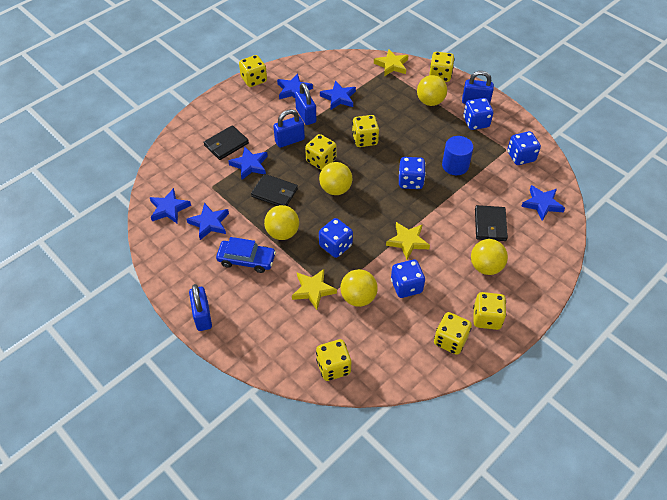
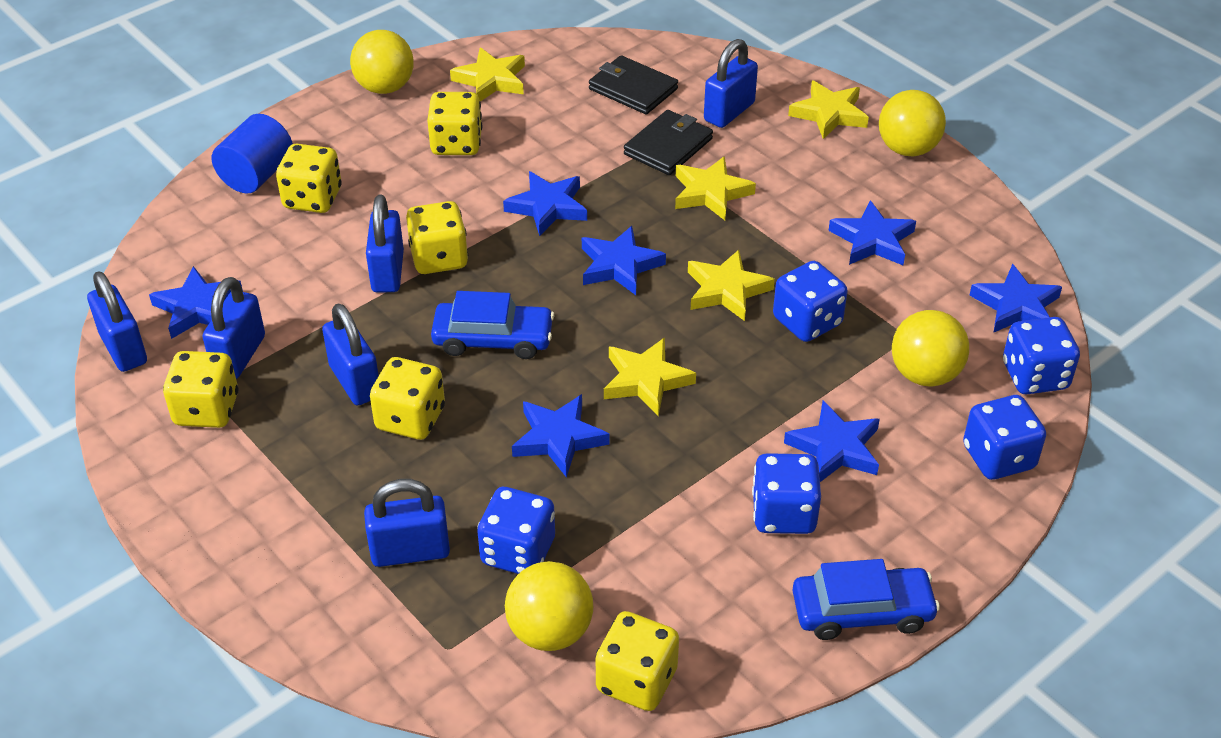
black wallet: 3 -> 2
blue car: 1 -> 2
blue padlock: 4 -> 6
blue star: 6 -> 7
yellow ball: 5 -> 4
yellow dice: 7 -> 6
yellow star: 3 -> 5

